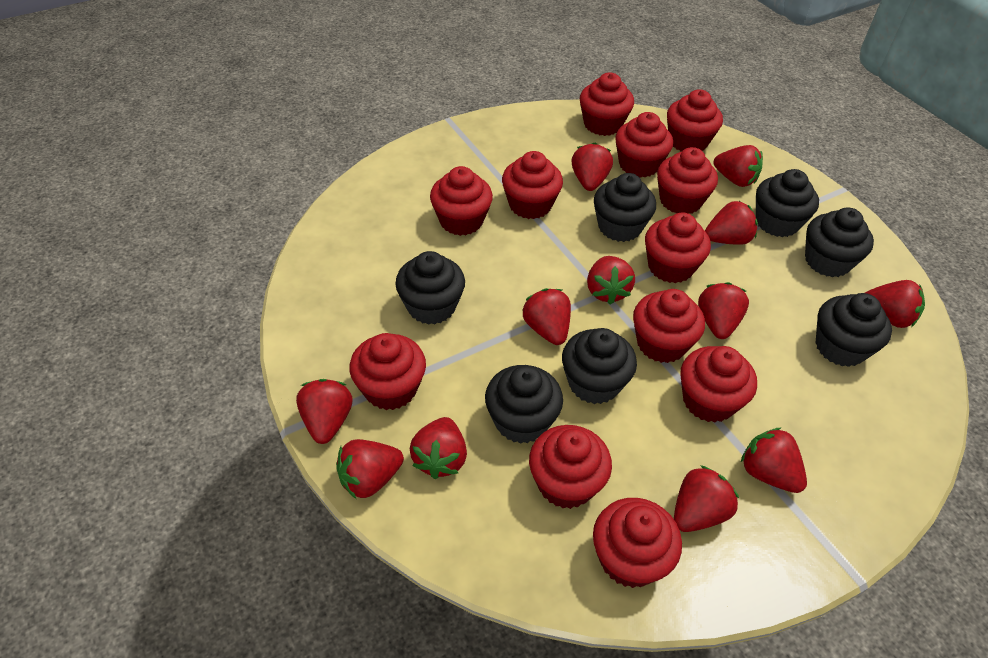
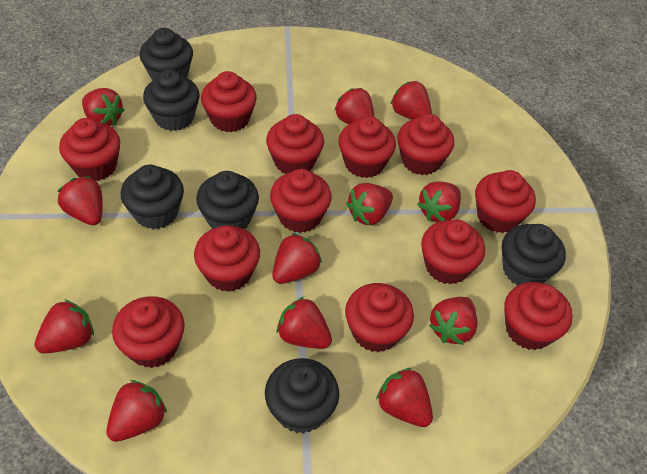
black cupcake: 7 -> 6

